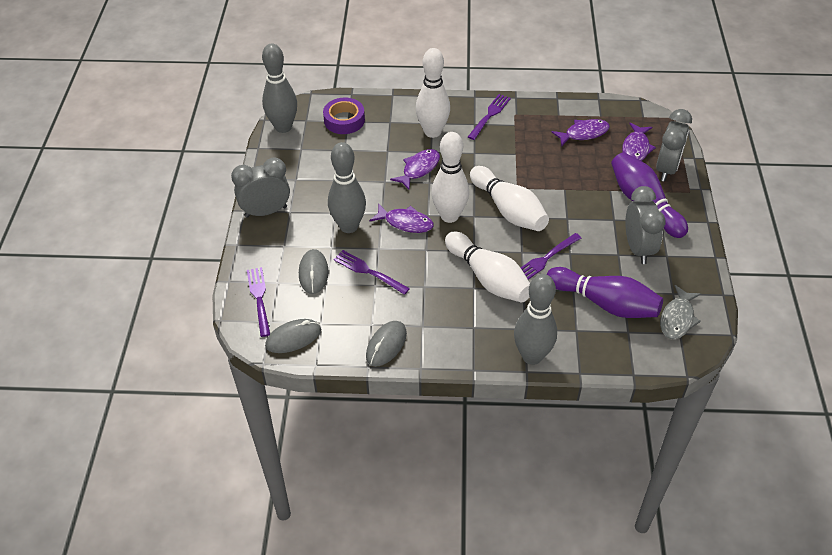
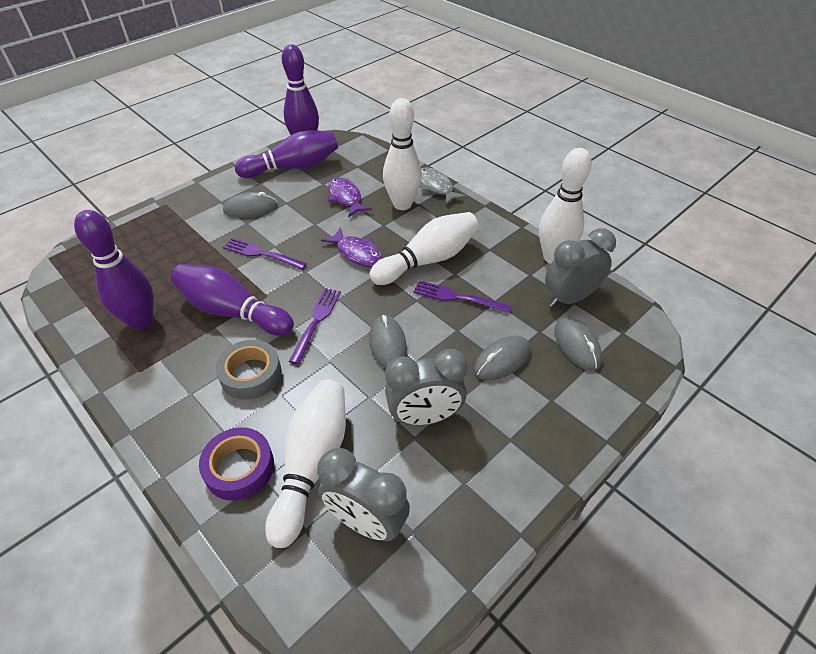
grey bowling pin: 3 -> 0
grey mouse: 3 -> 4
grey tape: 0 -> 1
purple bowling pin: 2 -> 4
purple fish: 4 -> 2
purple fork: 4 -> 3

